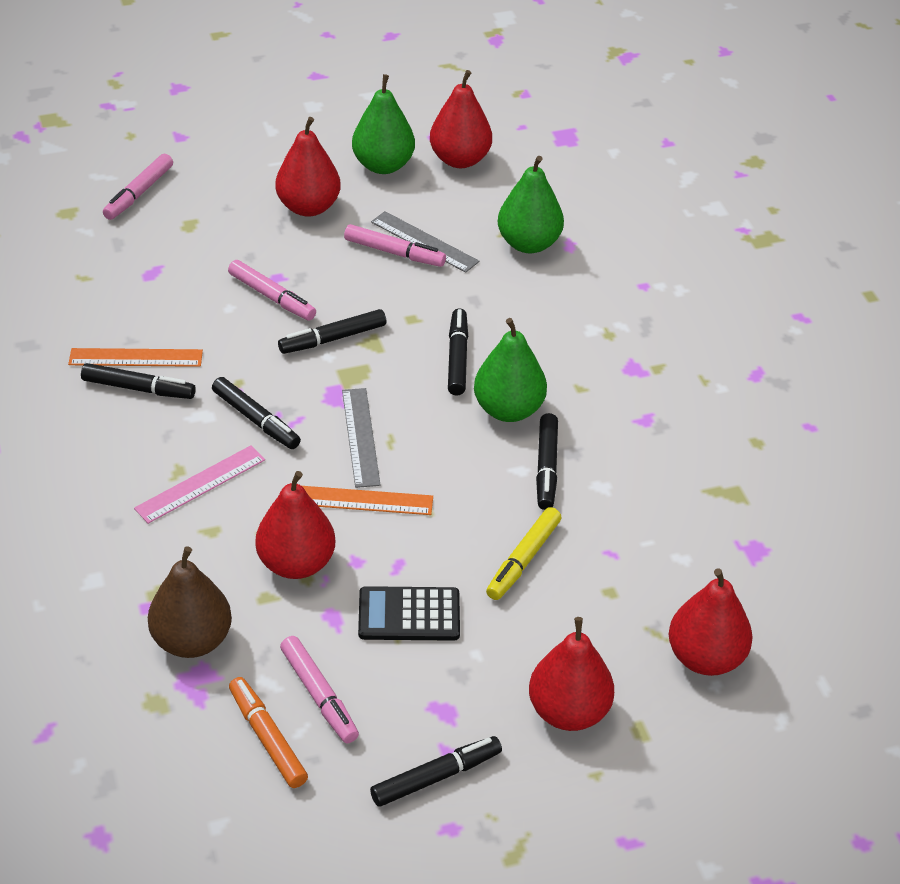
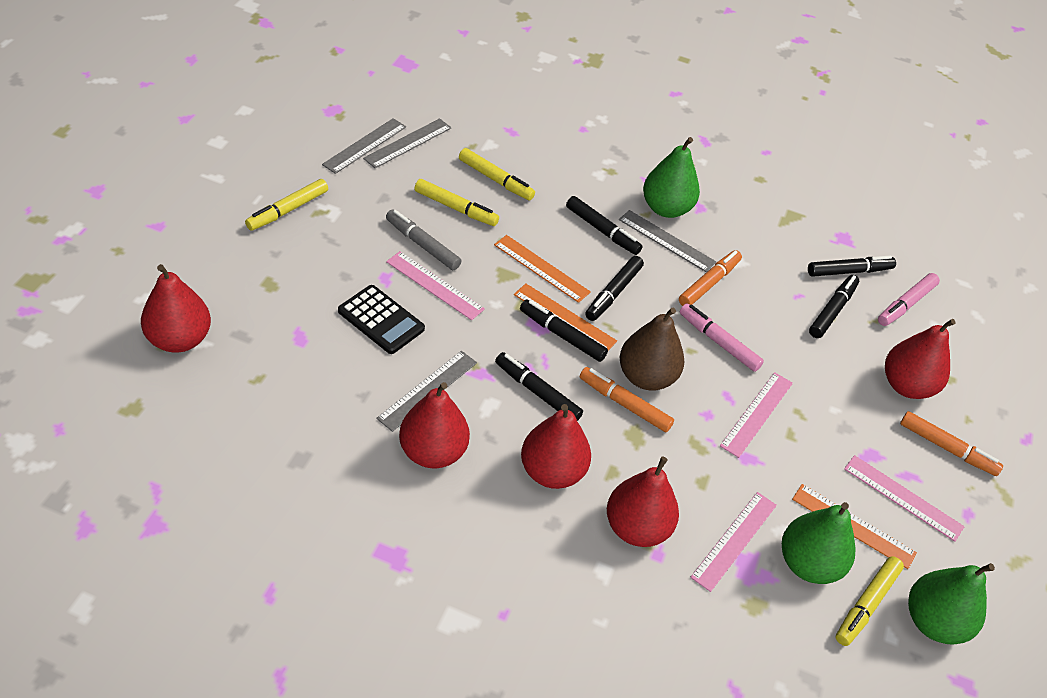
grey marker: 0 -> 1
grey ruler: 2 -> 4
orange marker: 1 -> 3
orange ruler: 2 -> 3
pink marker: 4 -> 2
pink ruler: 1 -> 4
yellow marker: 1 -> 4

